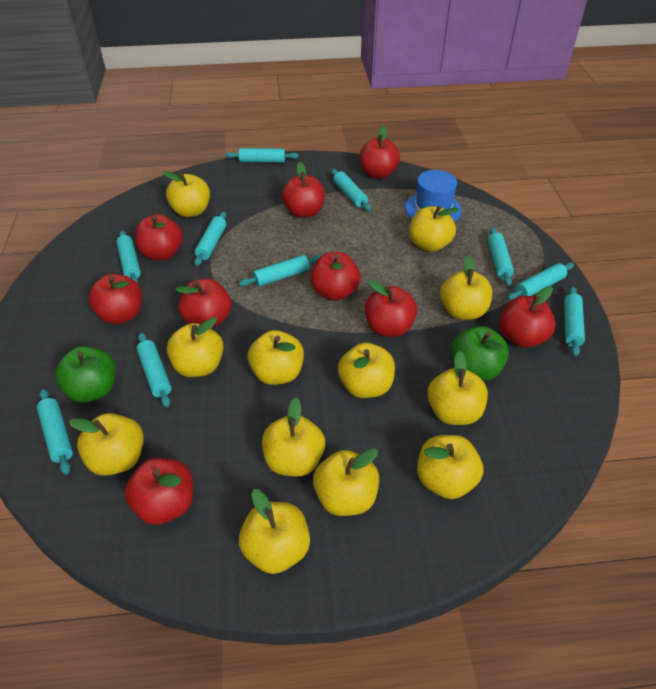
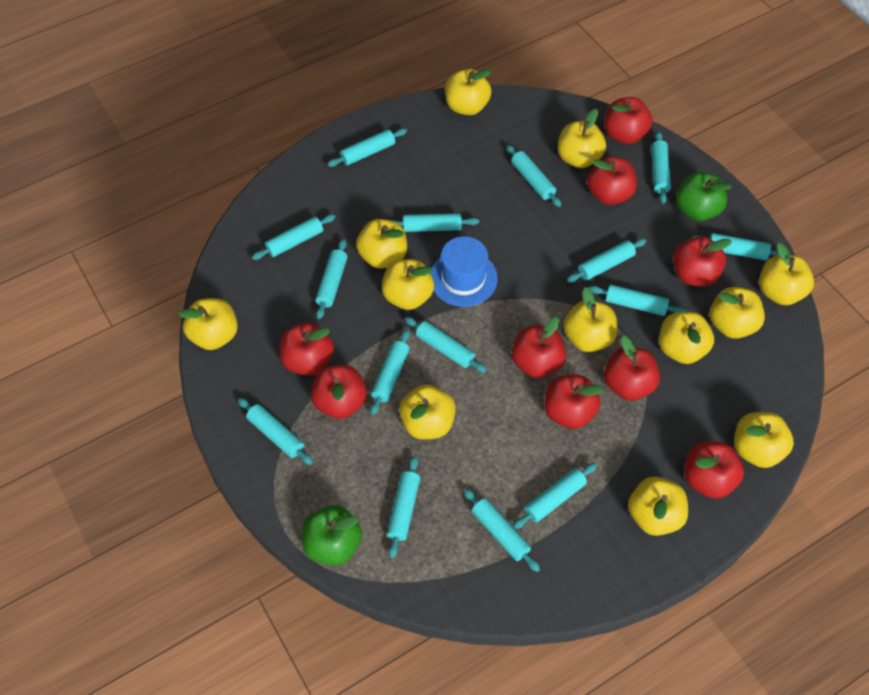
turquoise rolling pin: 10 -> 15

